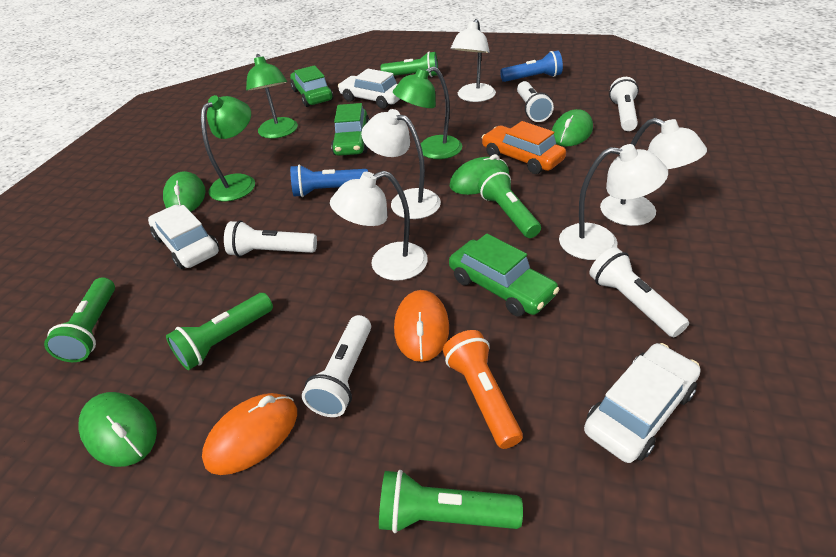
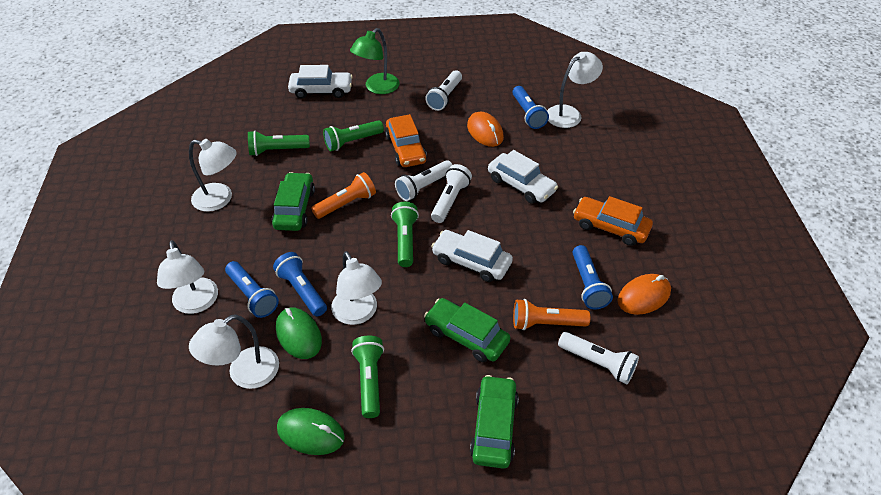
blue flashlight: 2 -> 4
green flashlight: 5 -> 4
green lamp: 3 -> 1
green mouse: 4 -> 2
orange car: 1 -> 2
orange flashlight: 1 -> 2
white flashlight: 5 -> 4

